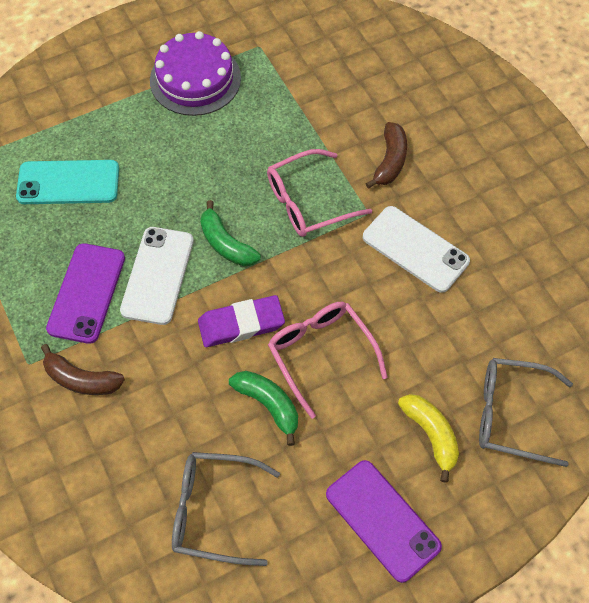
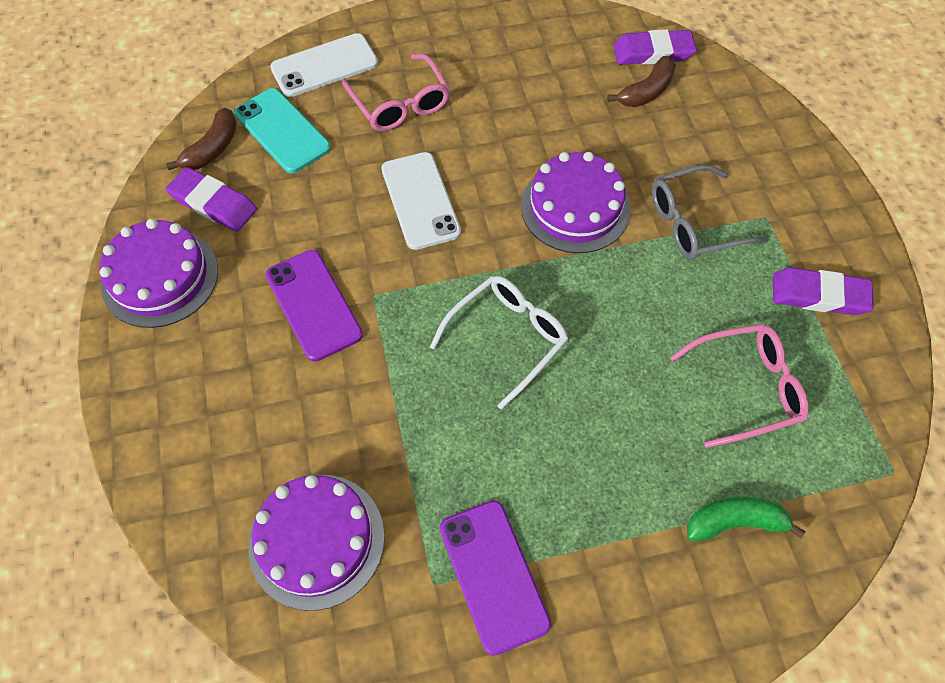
green banana: 2 -> 1
grey glasses: 2 -> 1
purple cake: 1 -> 3
purple eraser: 1 -> 3
white glasses: 0 -> 1
yellow banana: 1 -> 0

